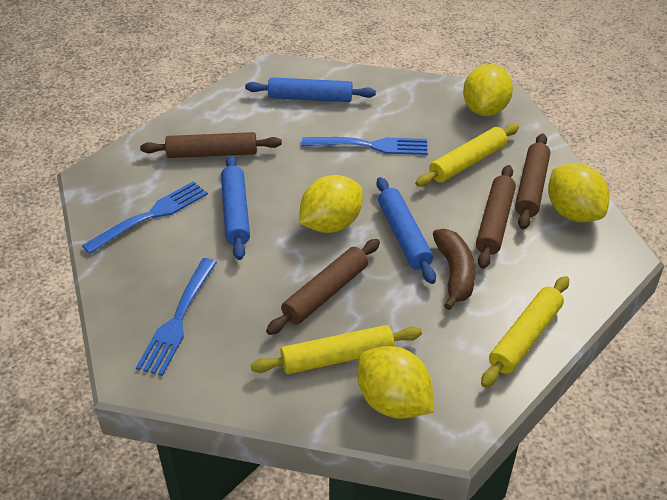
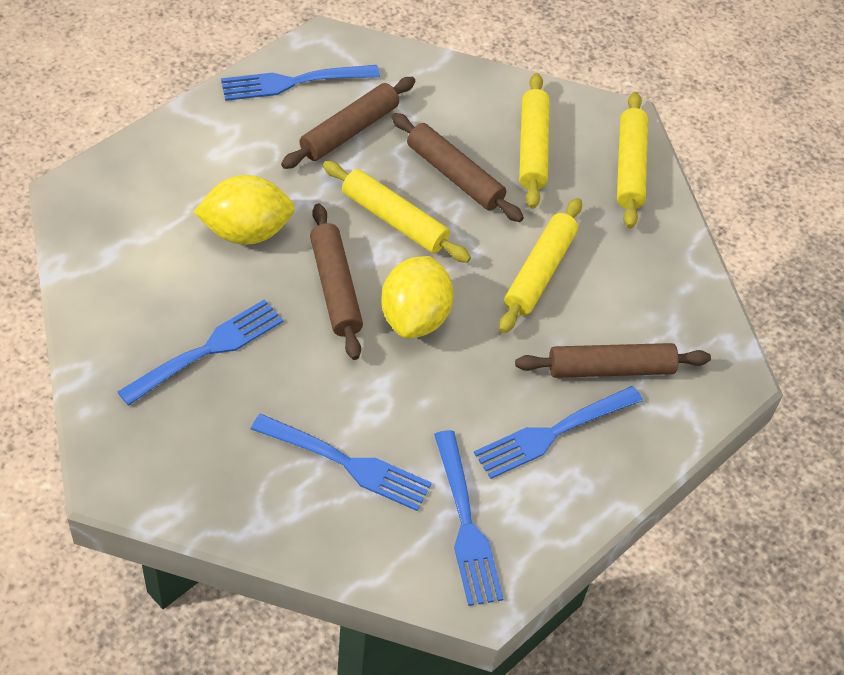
blue fork: 3 -> 5
blue rolling pin: 3 -> 0
brown banana: 1 -> 0
yellow lemon: 4 -> 2
yellow rolling pin: 3 -> 4

